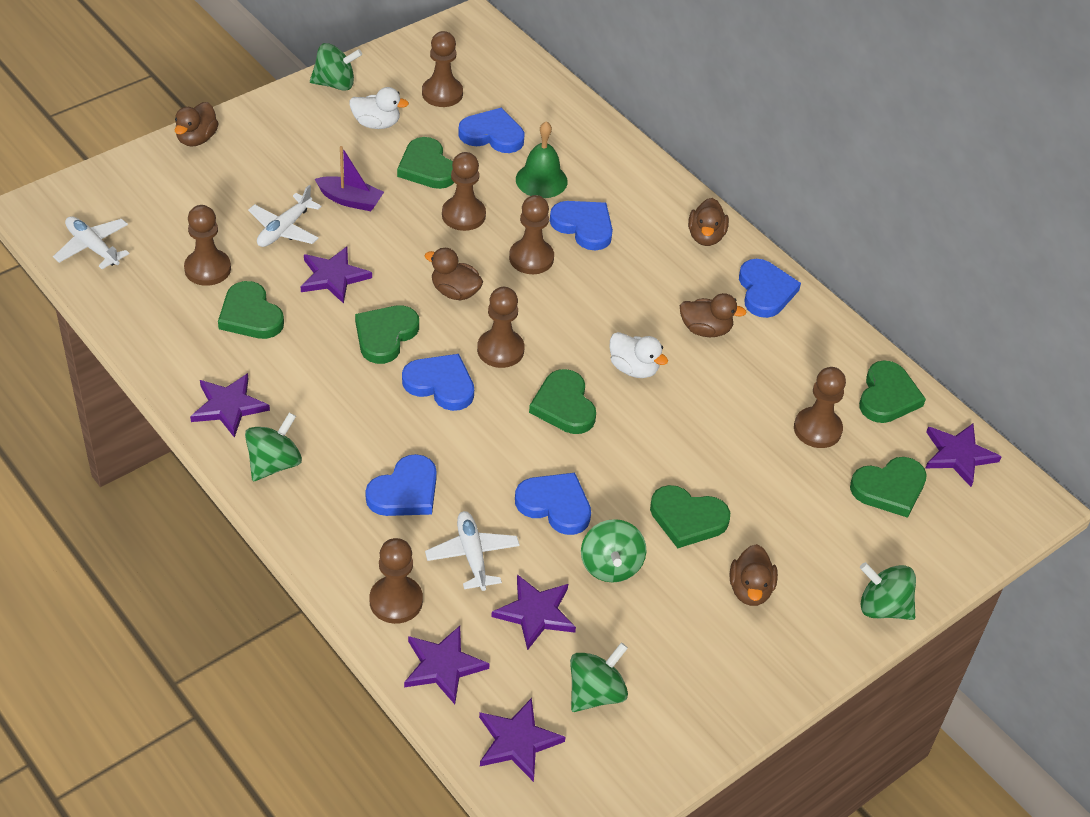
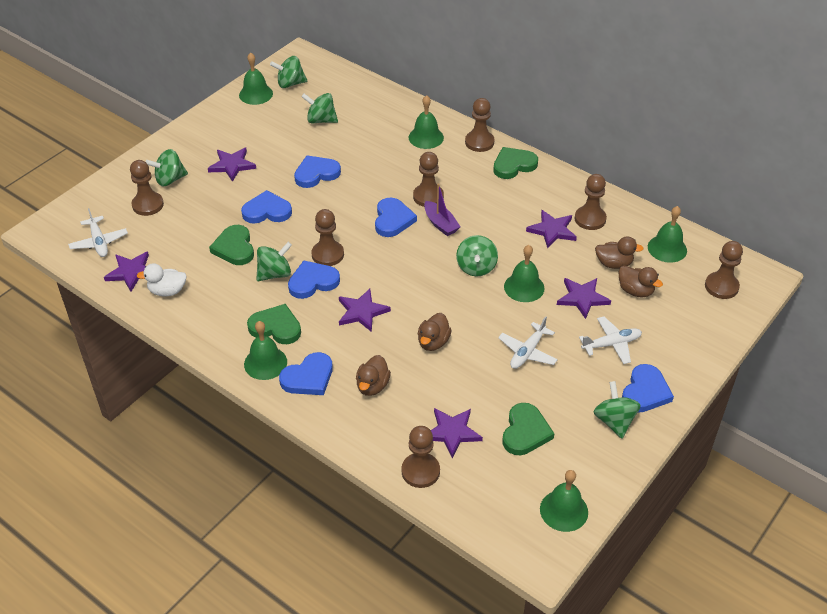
brown duck: 5 -> 4
green bell: 1 -> 6
green heart: 7 -> 4
green spinning top: 5 -> 6
white duck: 2 -> 1

